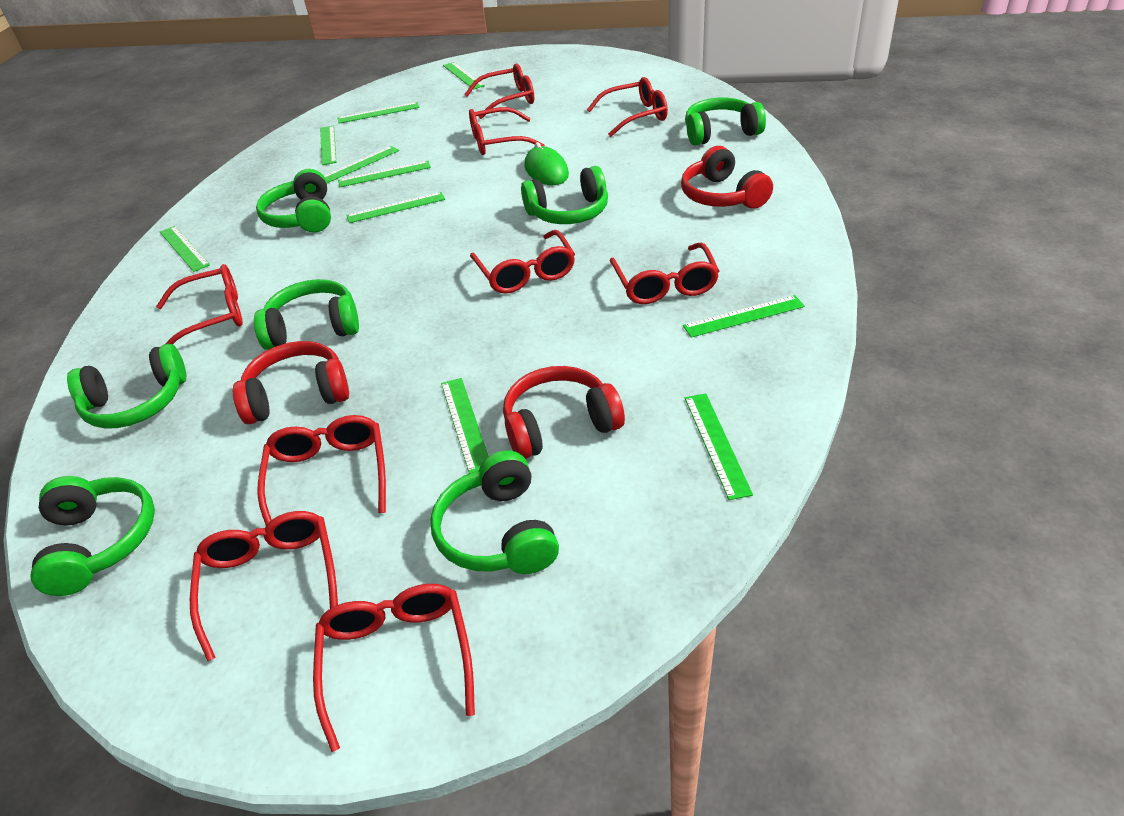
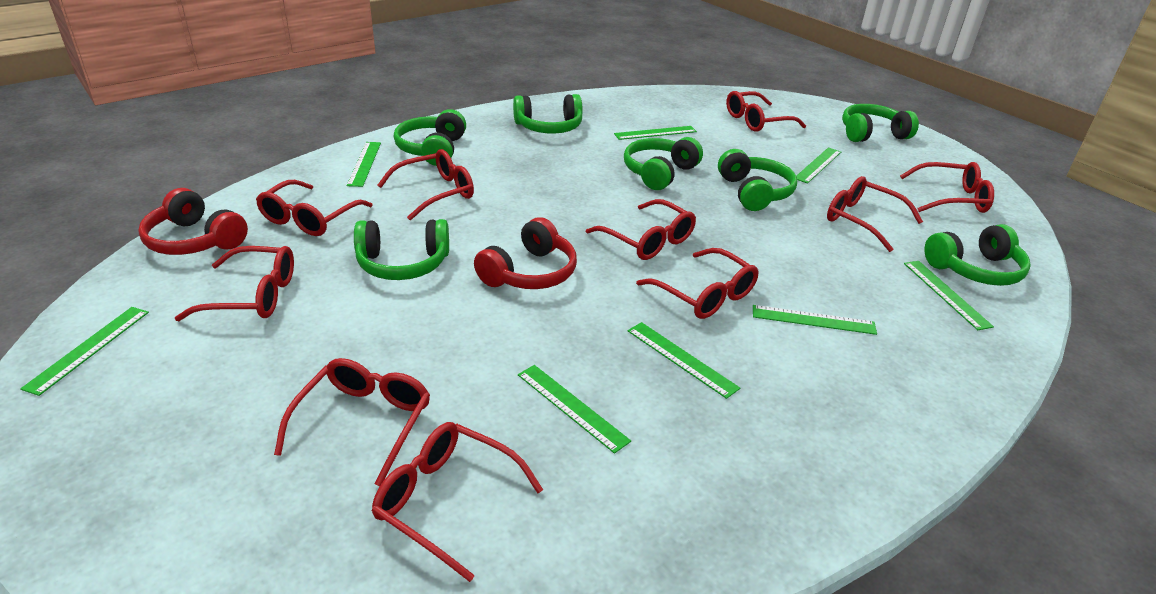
green mouse: 1 -> 0
green ruler: 10 -> 8
red glasses: 9 -> 10
red headphones: 3 -> 2

